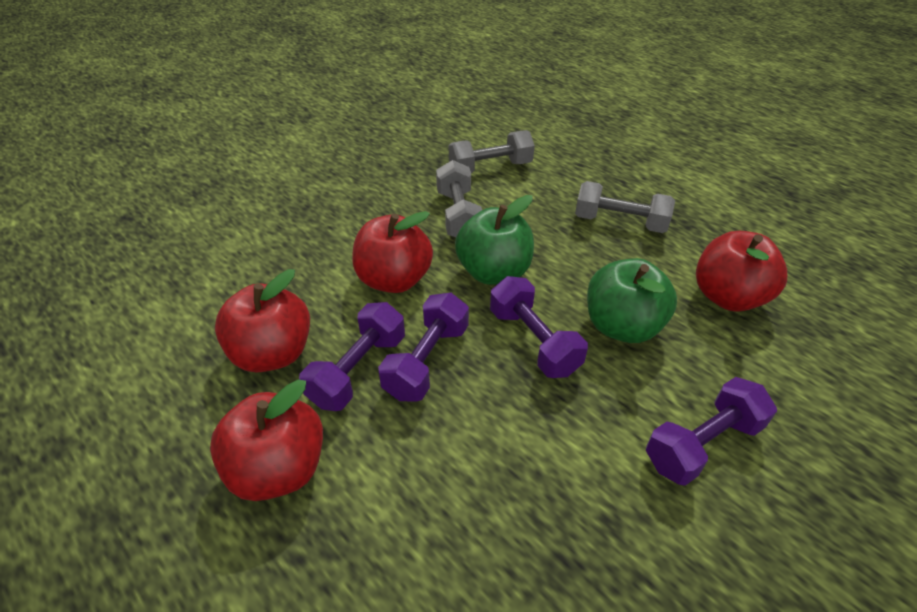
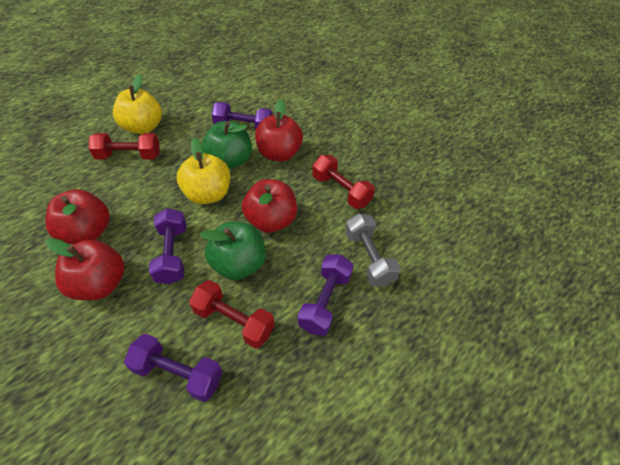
grey dumbbell: 3 -> 1
red dumbbell: 0 -> 3
yellow apple: 0 -> 2

